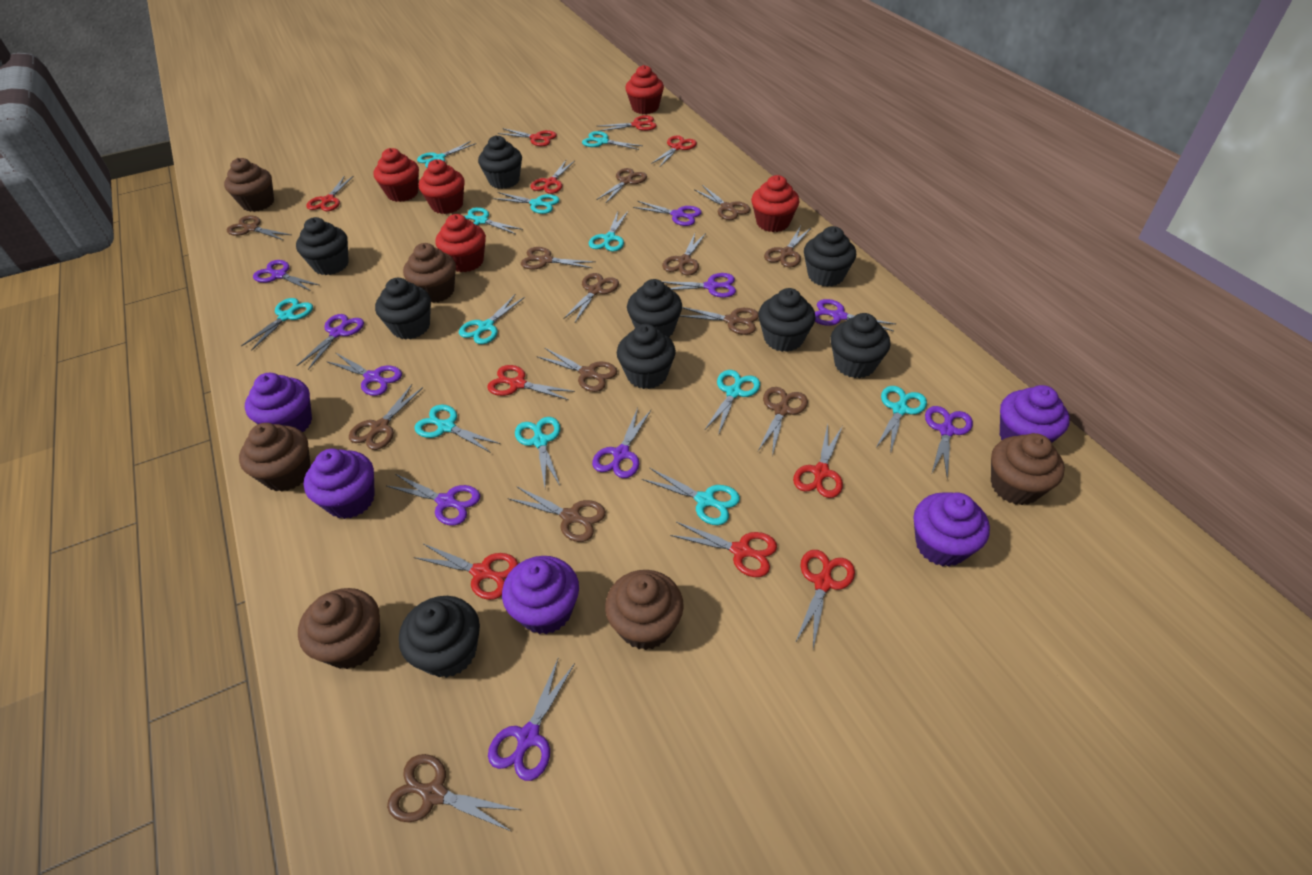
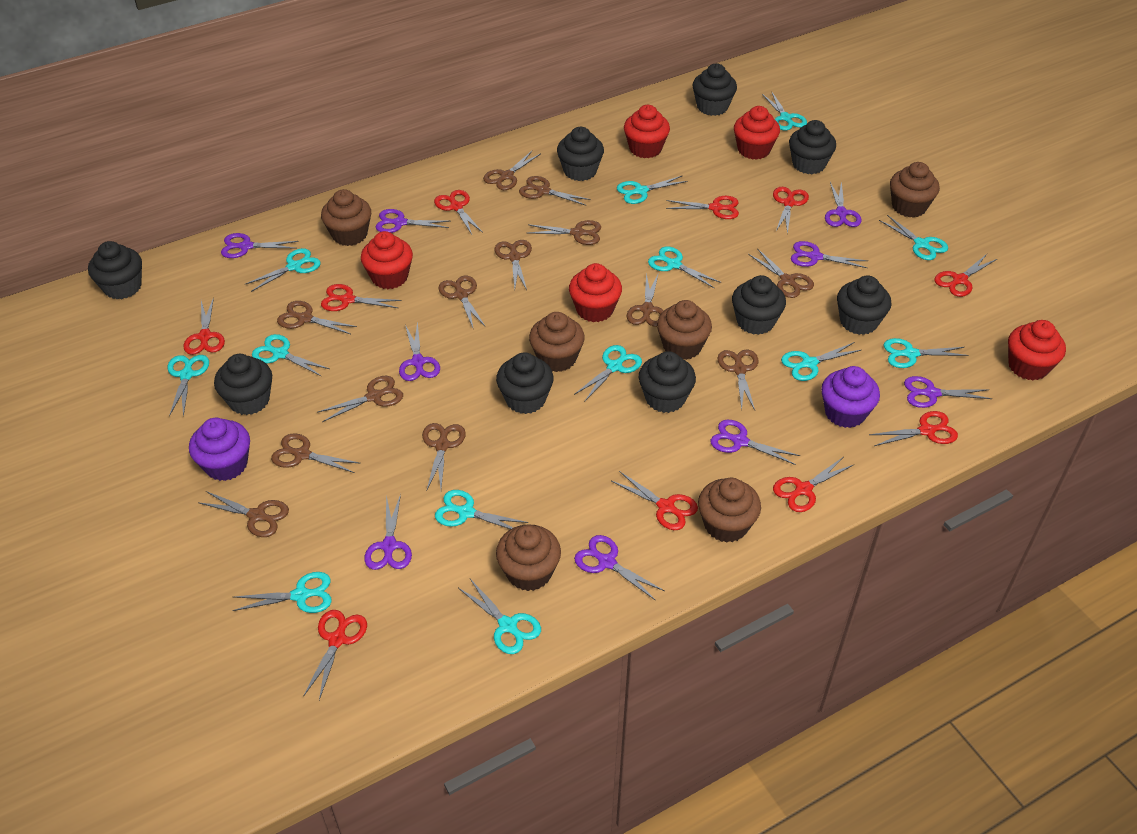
purple cupcake: 5 -> 2
purple scissors: 10 -> 9
turquoise scissors: 12 -> 13

